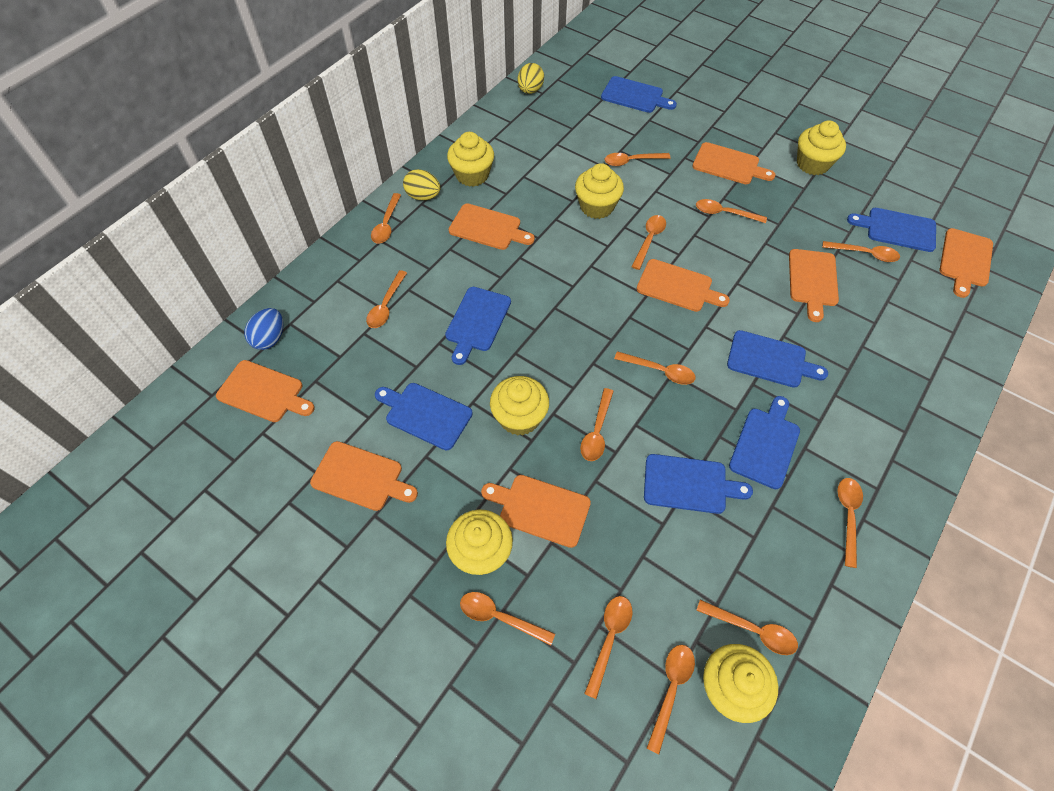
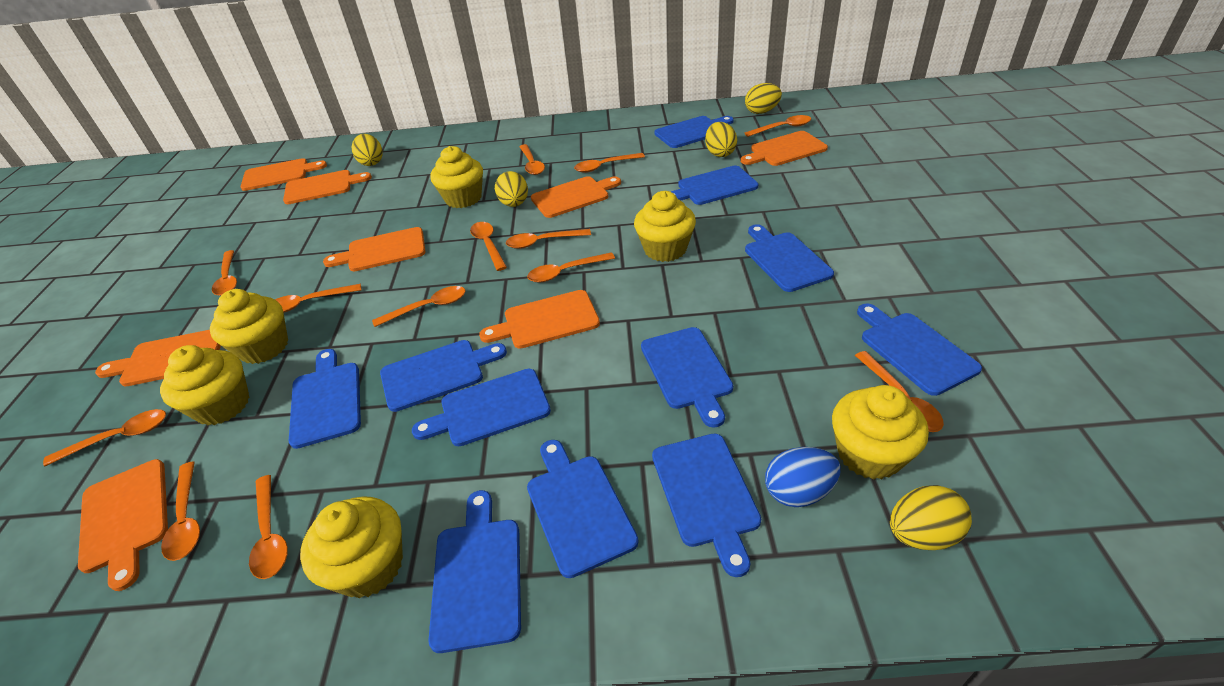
blue cutting board: 7 -> 11
yellow egg: 2 -> 5

